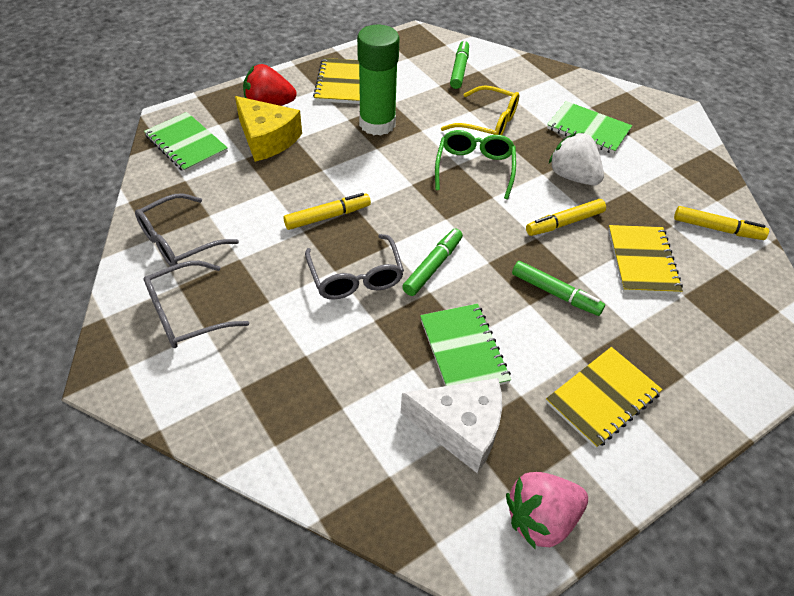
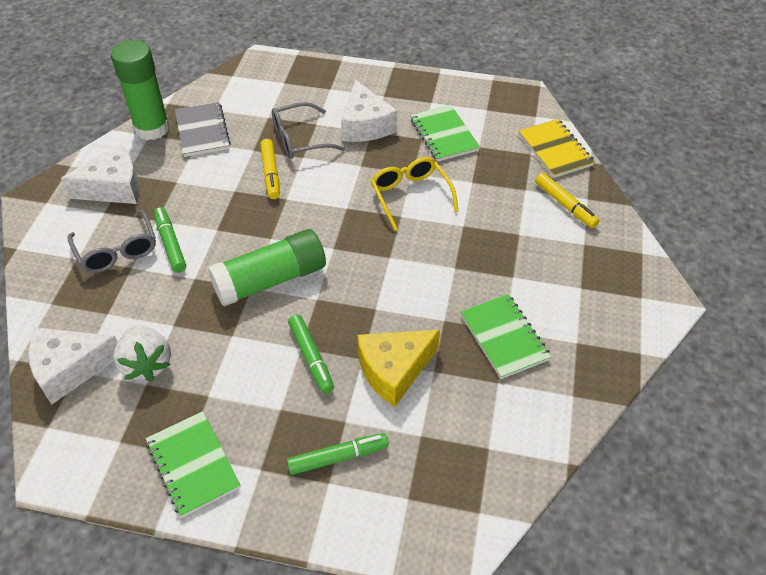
green glasses: 1 -> 0
green glue stick: 1 -> 2
grey glasses: 3 -> 2
grey notebook: 0 -> 1
pink strawberry: 1 -> 0
red strawberry: 1 -> 0
white cheese: 1 -> 3
yellow marker: 3 -> 2
yellow notebook: 3 -> 1

